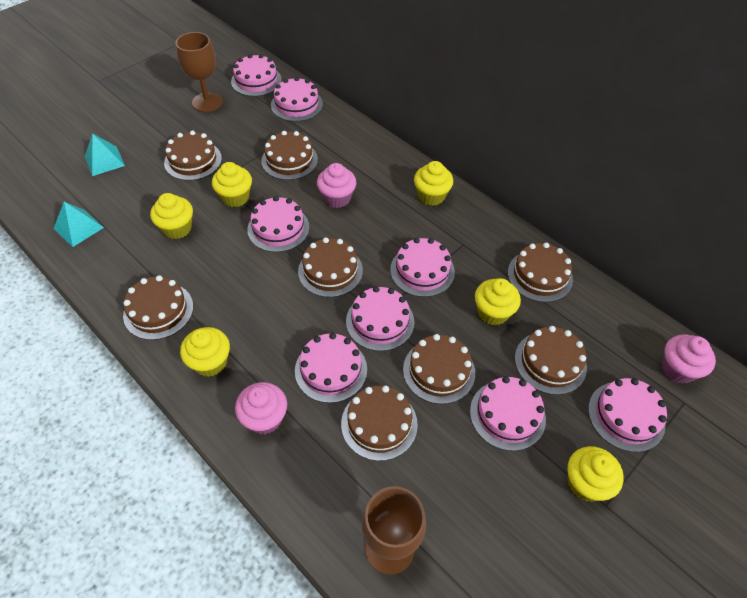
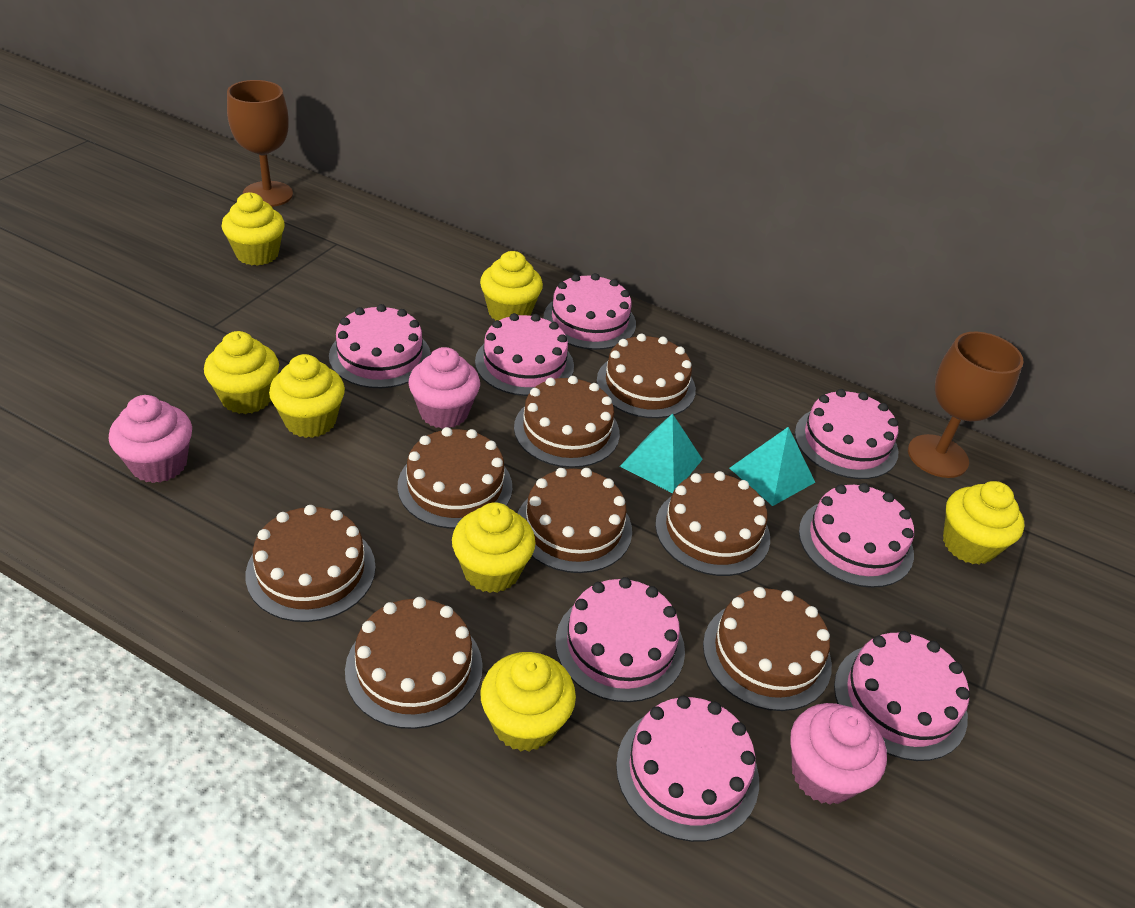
yellow cupcake: 6 -> 7

